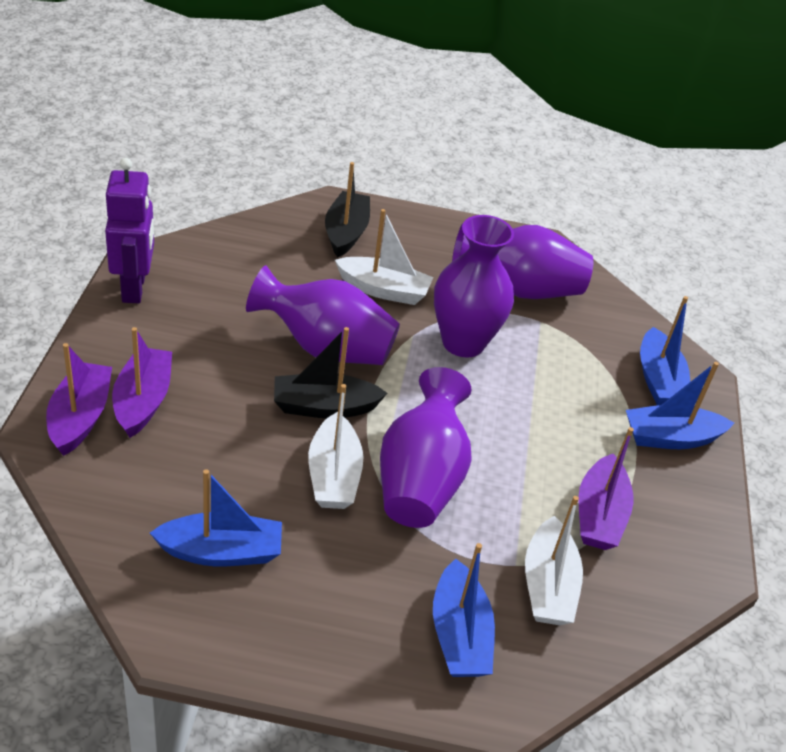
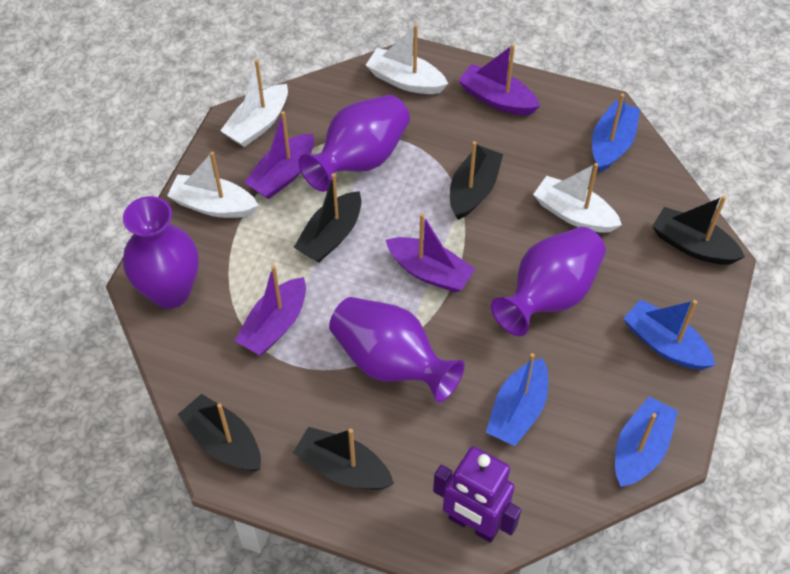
black boat: 2 -> 5
purple boat: 3 -> 4
white boat: 3 -> 4

